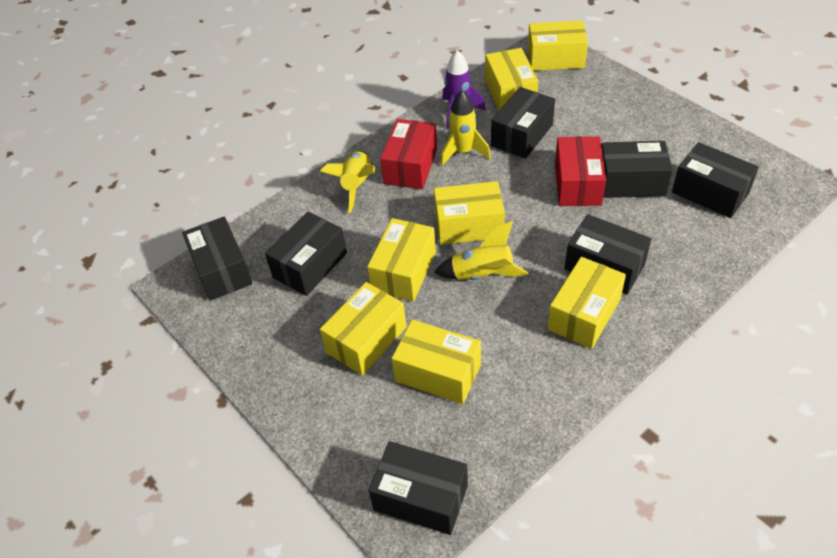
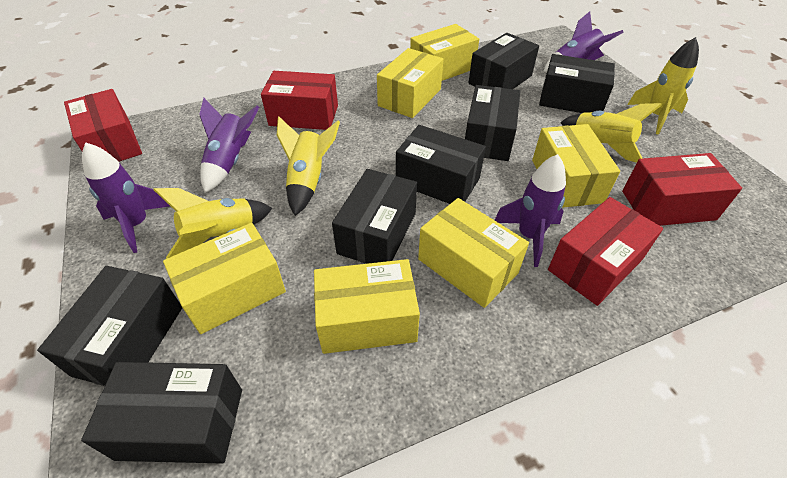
purple rocket: 1 -> 4
red box: 2 -> 4
yellow box: 7 -> 6
yellow rocket: 3 -> 4

